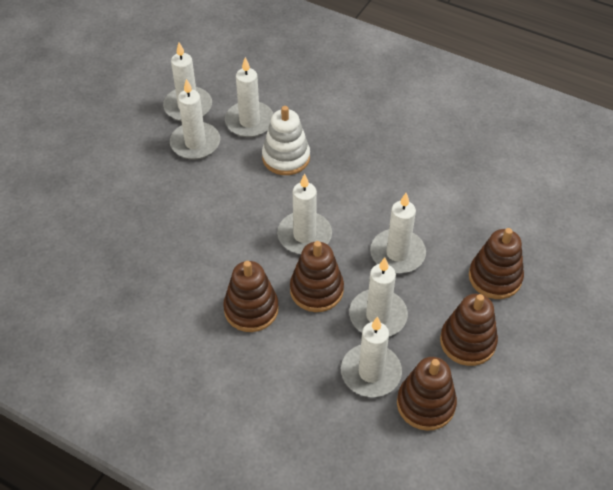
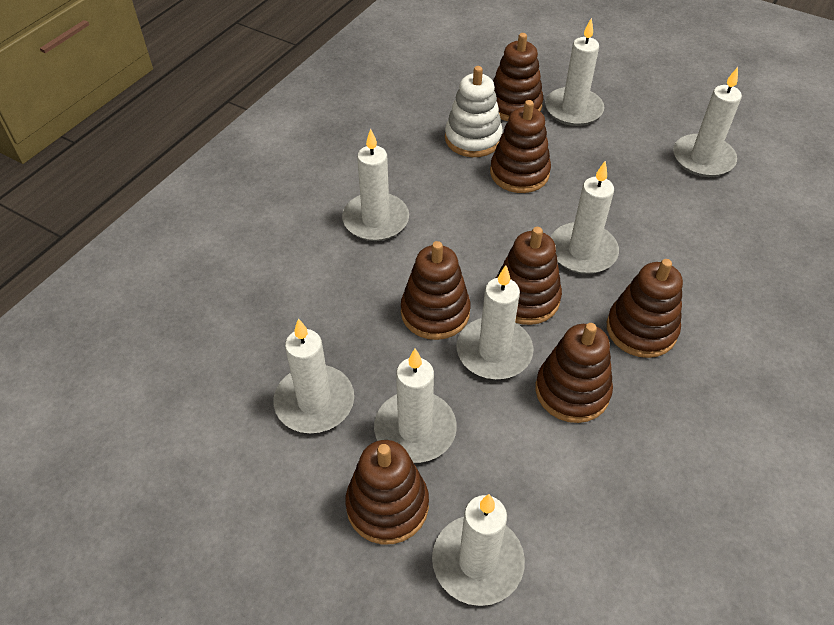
brown stacking toy: 5 -> 7
white candle: 7 -> 8

